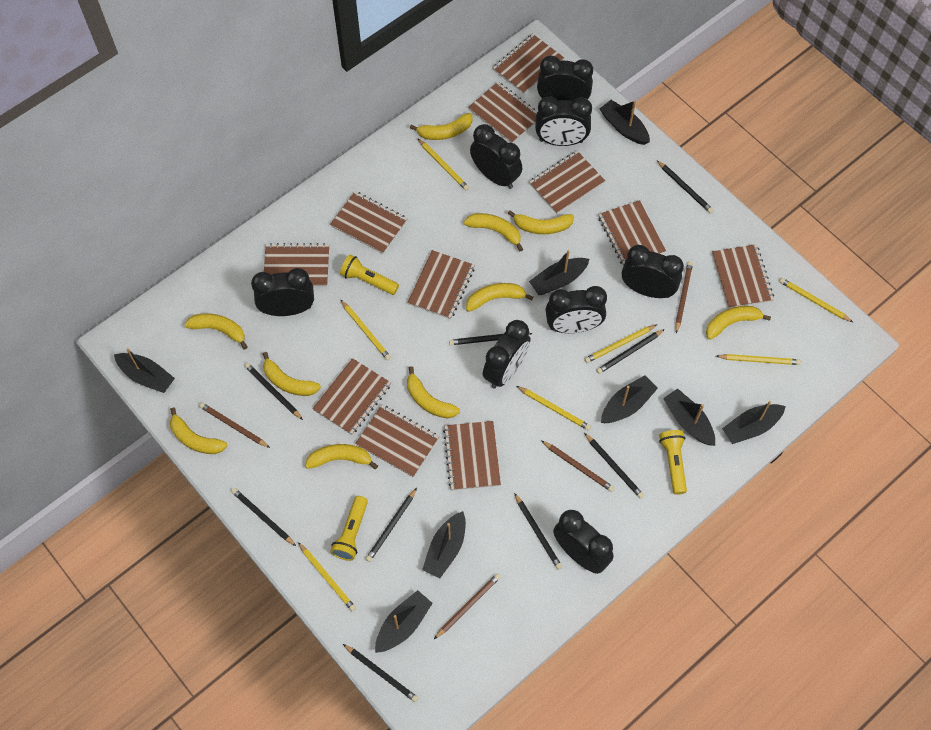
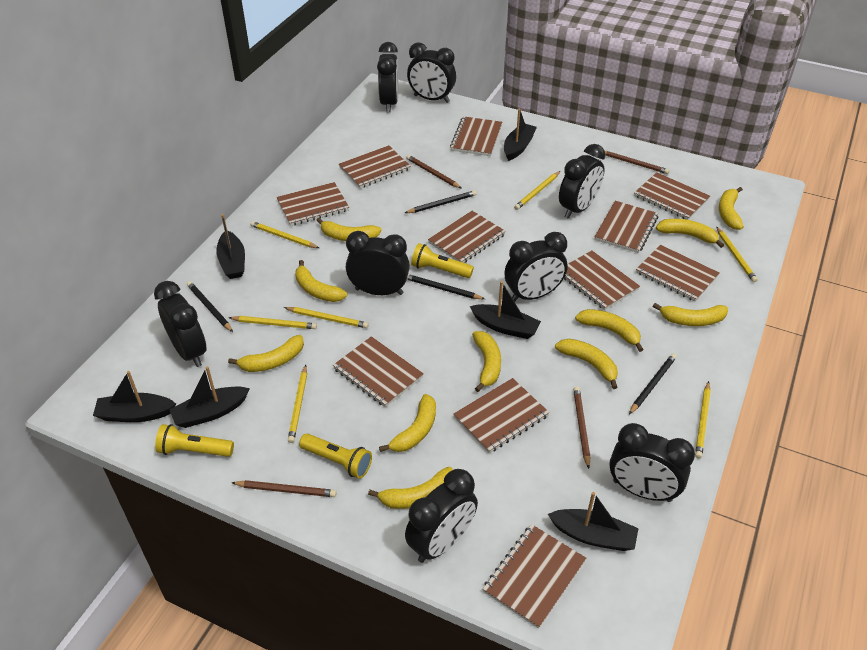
black boat: 8 -> 6
black pencil: 9 -> 4
yellow banana: 10 -> 11

